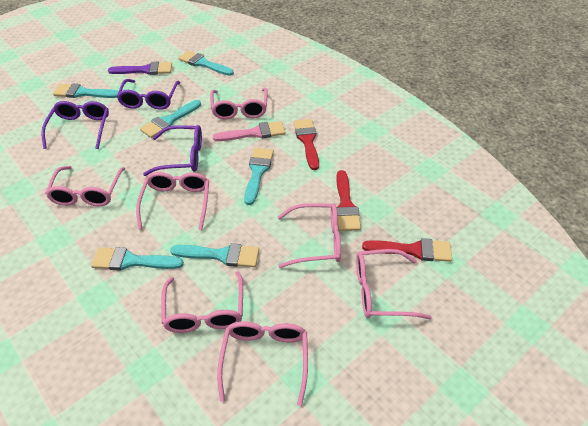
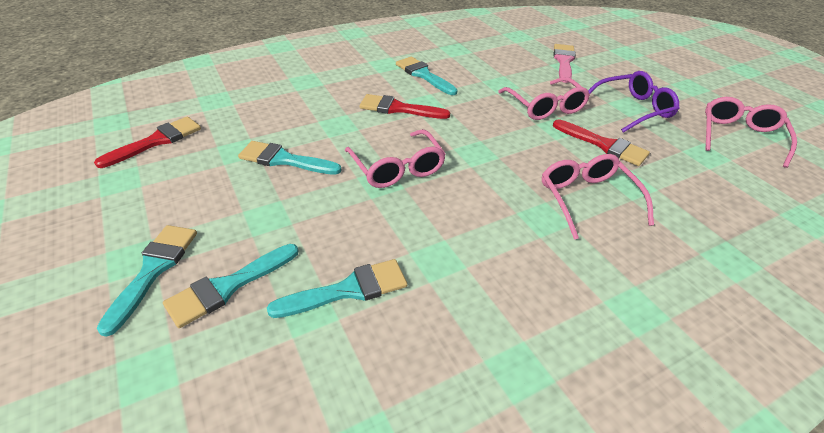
pink glasses: 7 -> 4
purple brush: 1 -> 0
purple glasses: 3 -> 1
turquoise brush: 6 -> 5

